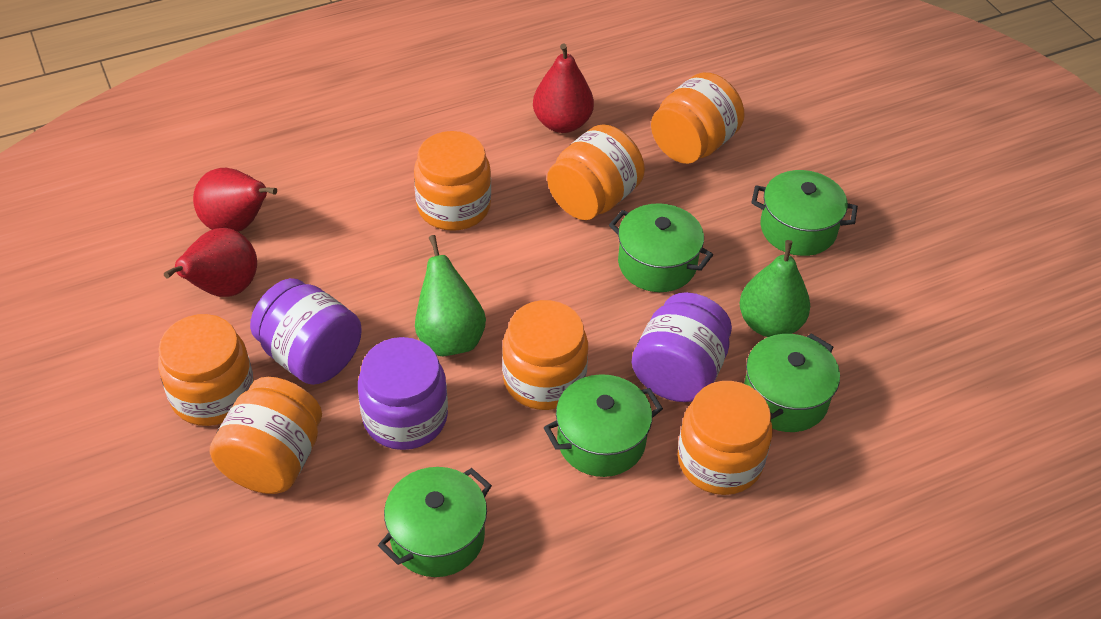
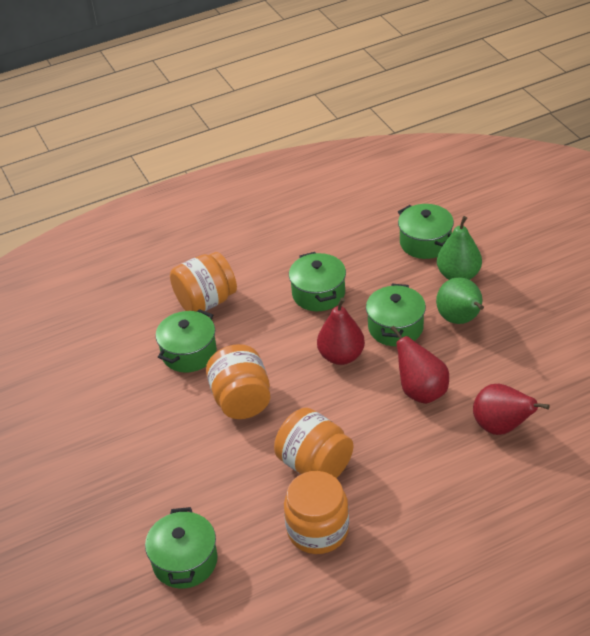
orange jar: 7 -> 4
purple jar: 3 -> 0

